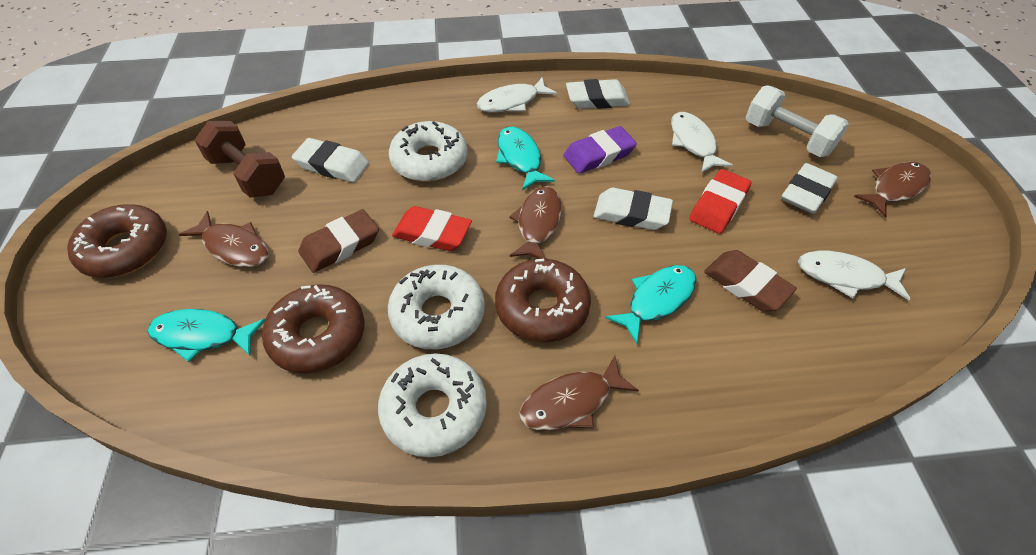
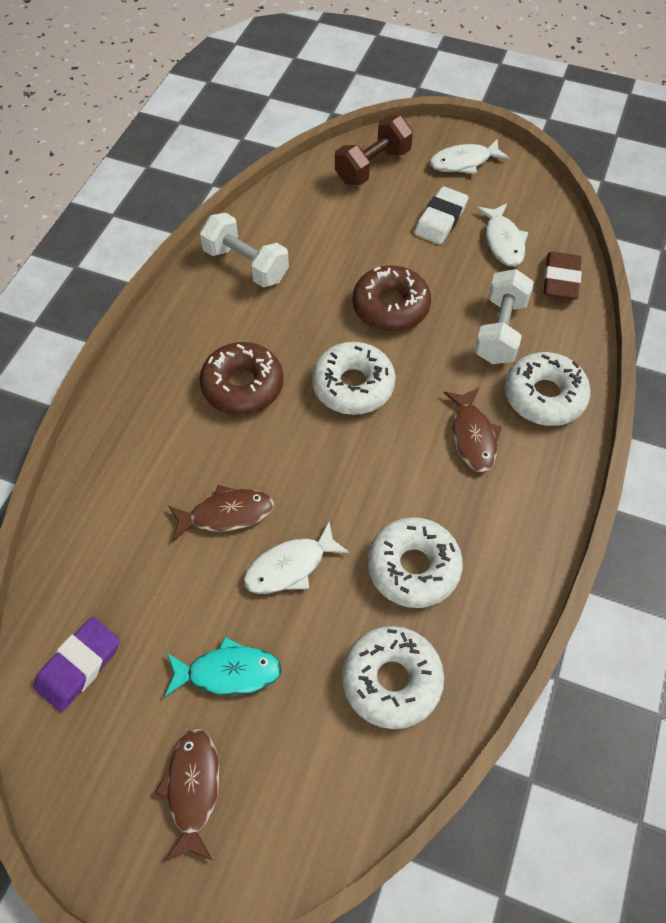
brown donut: 3 -> 2
brown eraser: 2 -> 1
brown fish: 4 -> 3
red eraser: 2 -> 0
turquoise fish: 3 -> 1
white donut: 3 -> 4
white dumbbell: 1 -> 2
white eraser: 4 -> 1

